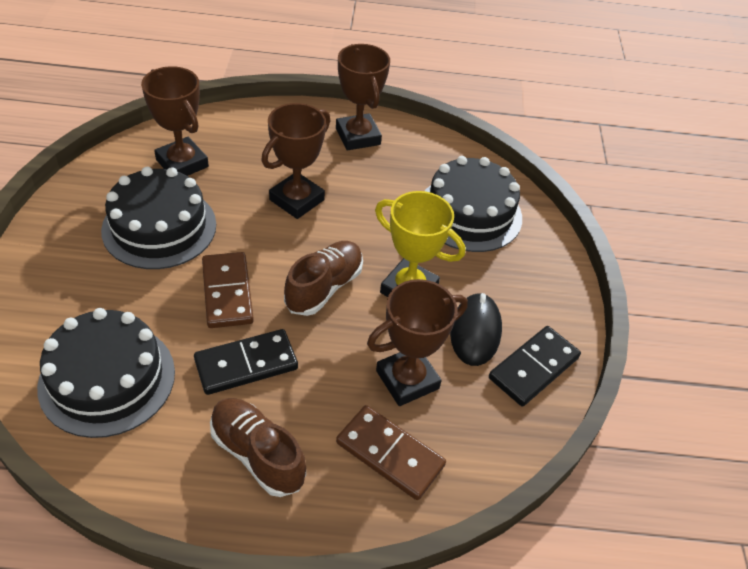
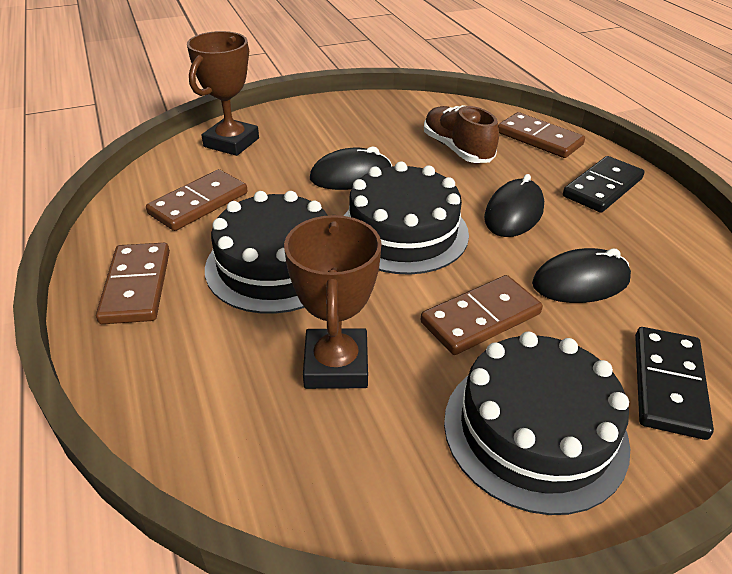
black mouse: 1 -> 3
brown domino: 2 -> 4
brown shoe: 2 -> 1
brown trophy: 4 -> 2
yellow trophy: 1 -> 0

